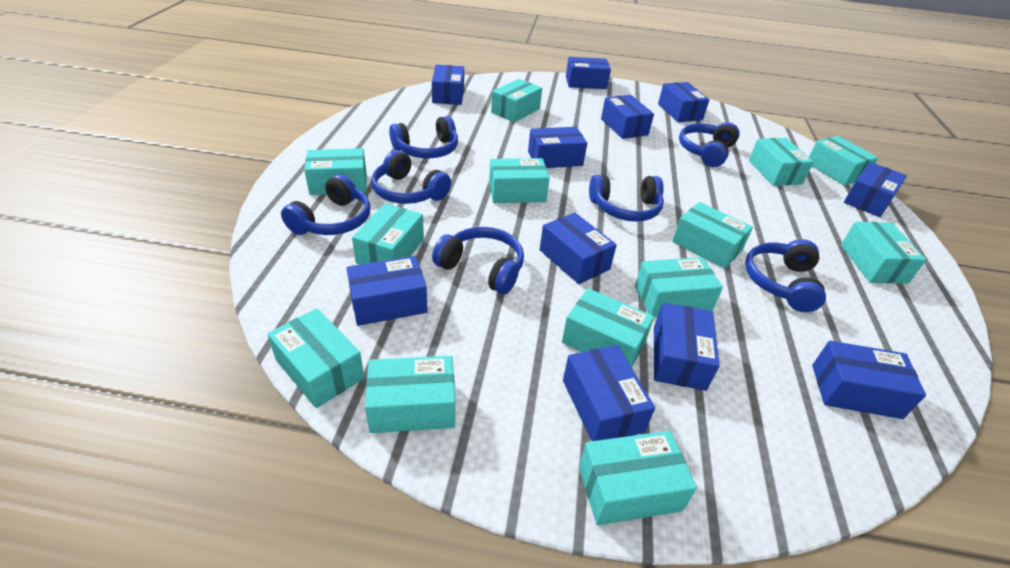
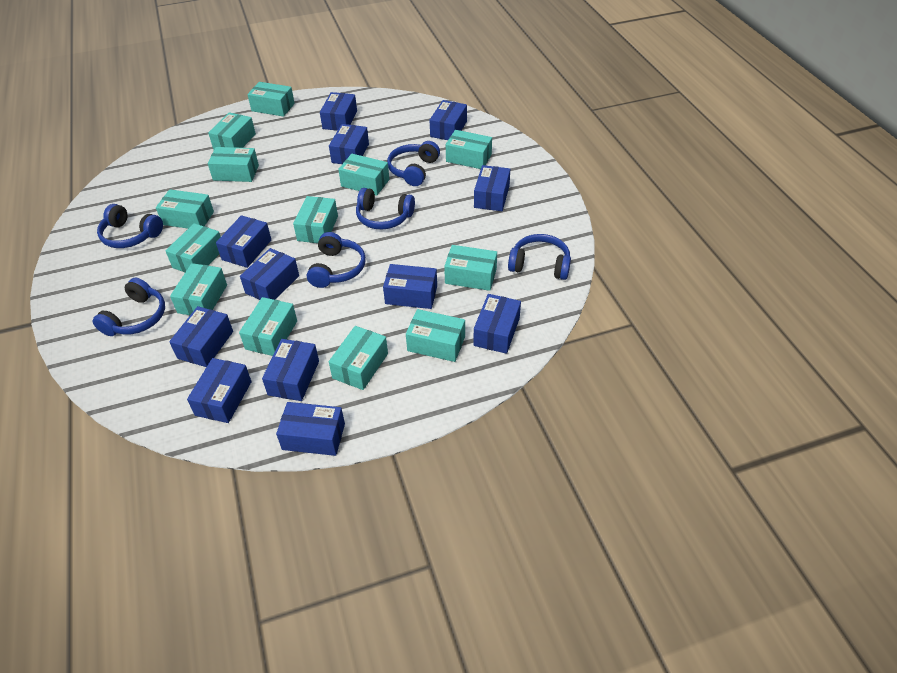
blue box: 11 -> 12
blue headphones: 7 -> 6

